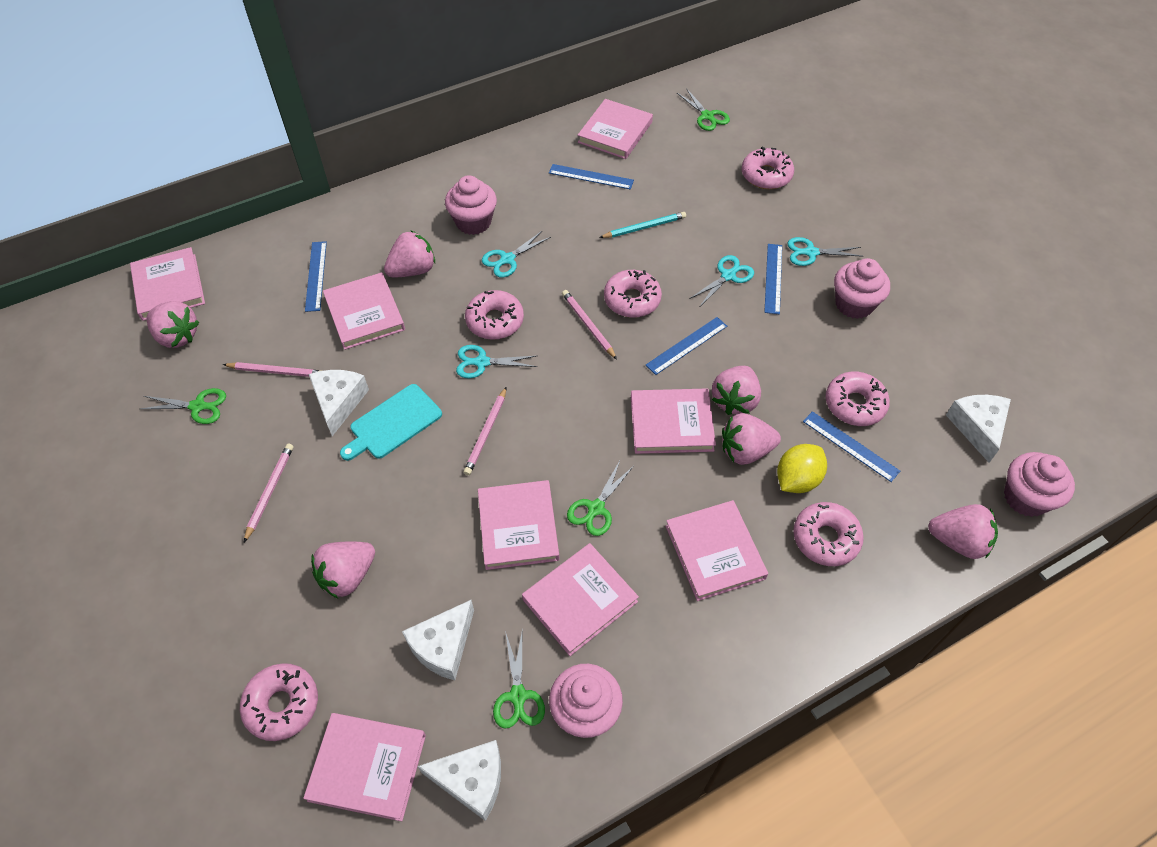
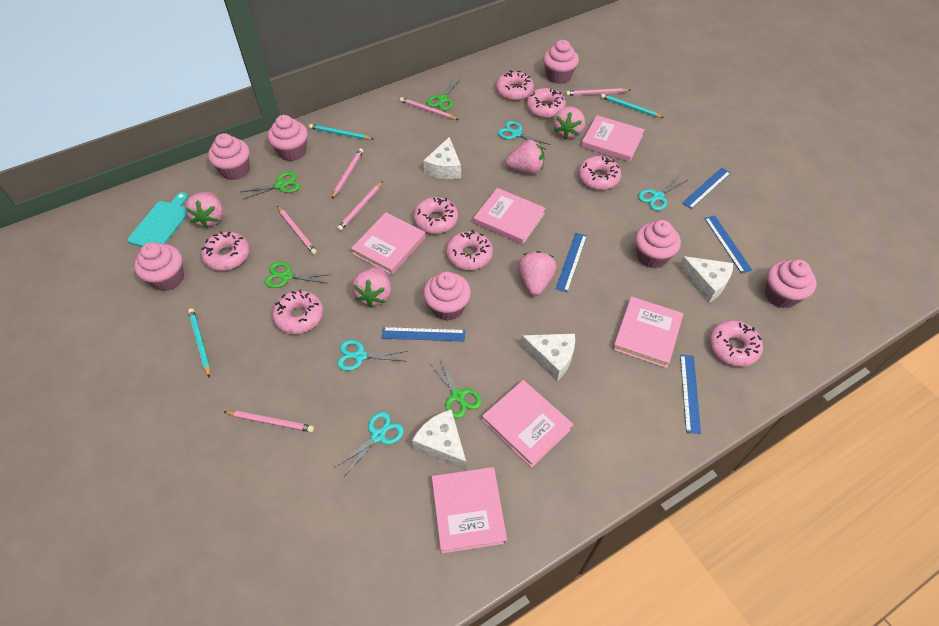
pink book: 8 -> 6
pink cupcake: 4 -> 7
pink donut: 6 -> 8
pink pencil: 4 -> 6
pink strawberry: 6 -> 5
turquoise pencil: 1 -> 3
yellow lemon: 1 -> 0

